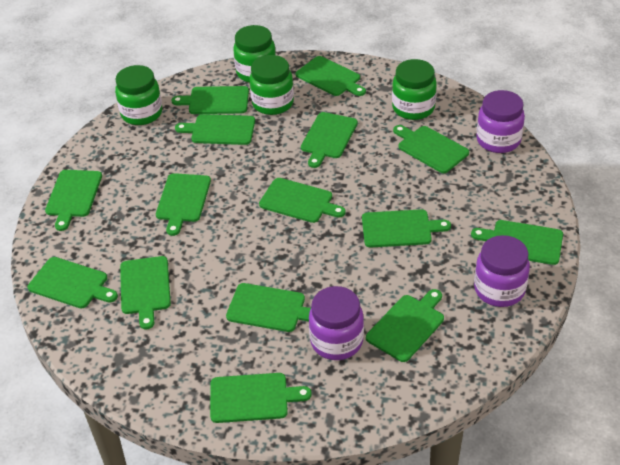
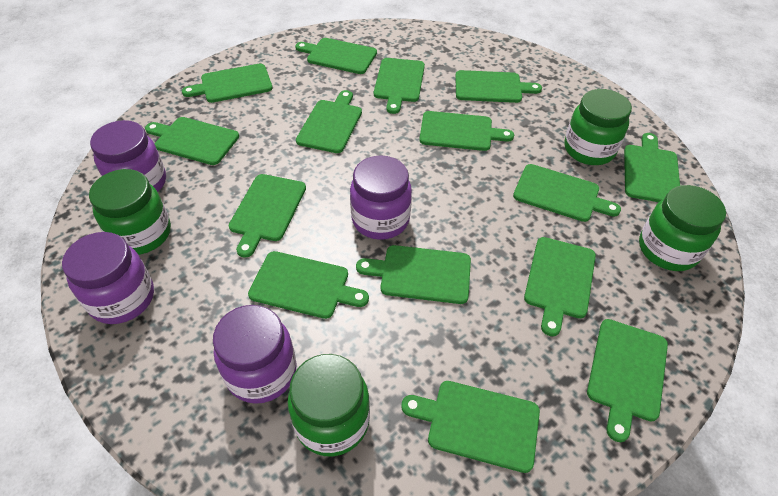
purple jar: 3 -> 4

